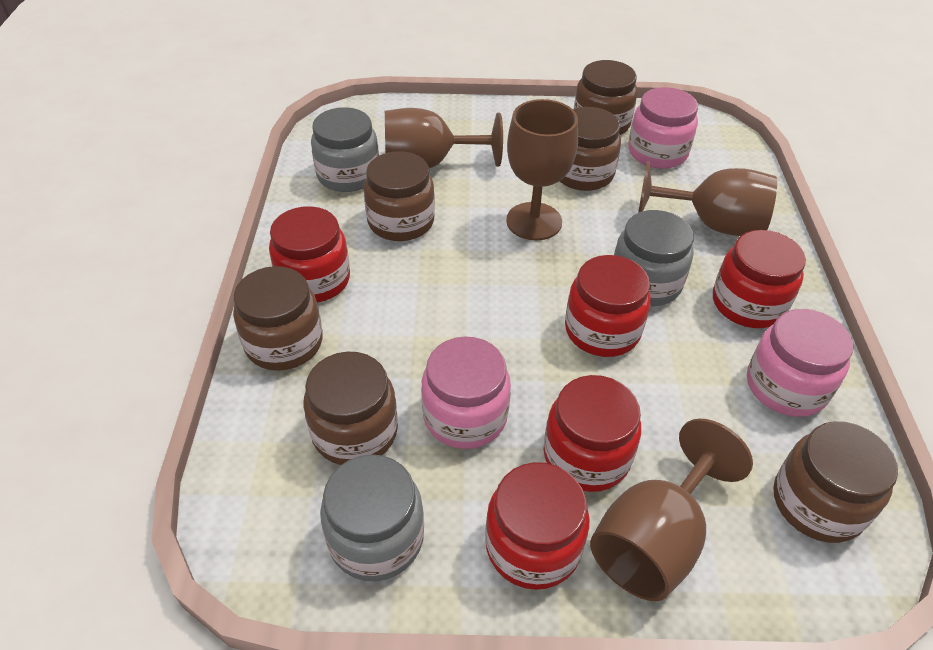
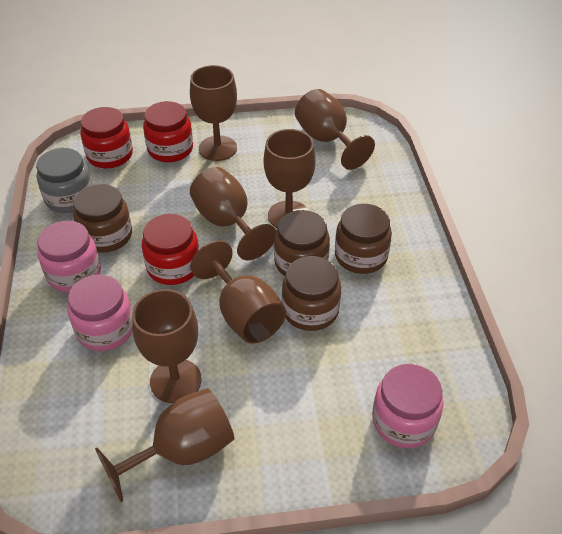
brown goblet: 4 -> 7
brown jar: 6 -> 4
grey jar: 3 -> 1
red jar: 5 -> 3

